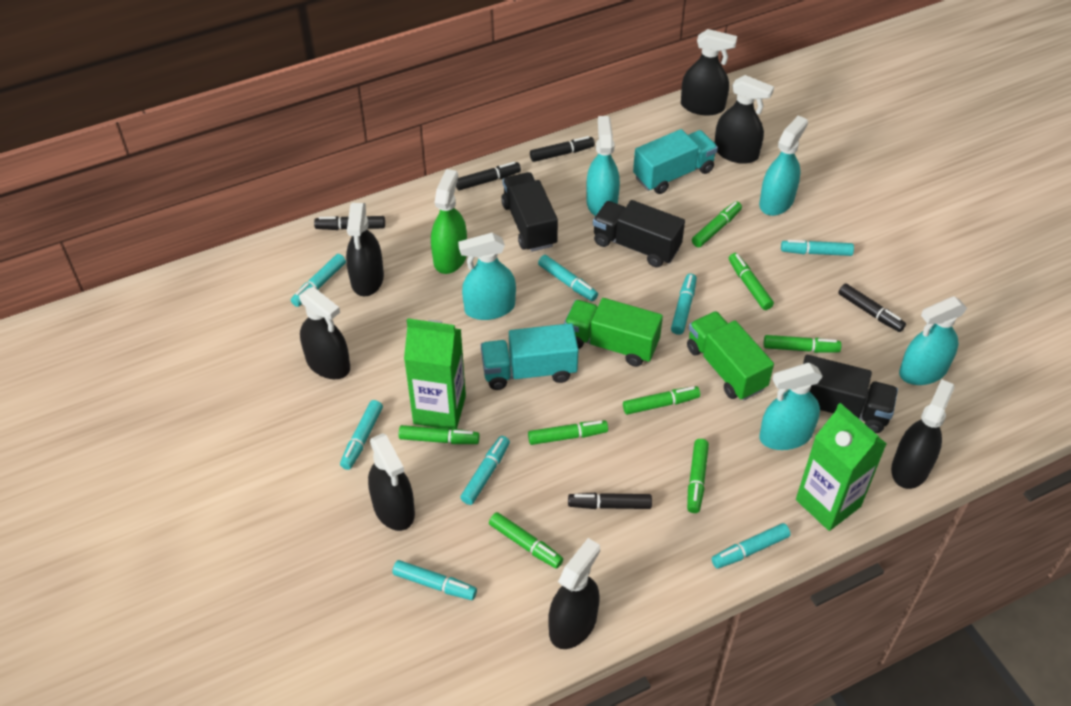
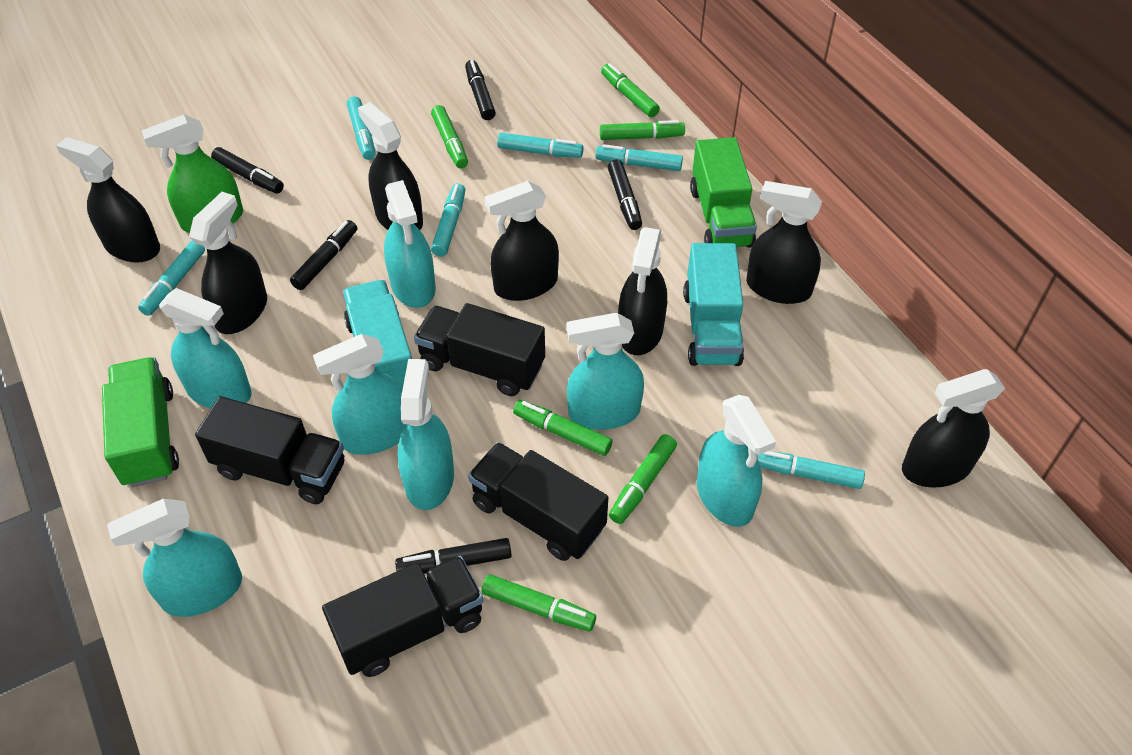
black truck: 3 -> 4
green carton: 2 -> 0
green marker: 8 -> 6
turquoise marker: 8 -> 6
turquoise spray bottle: 5 -> 7

